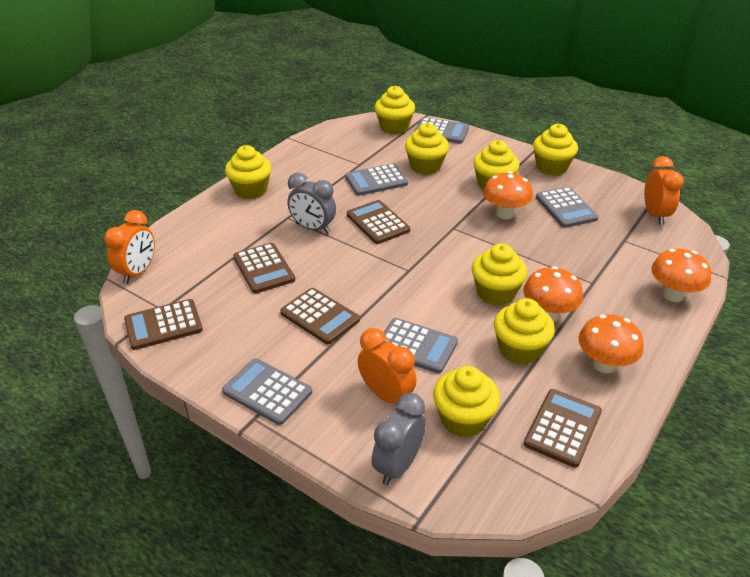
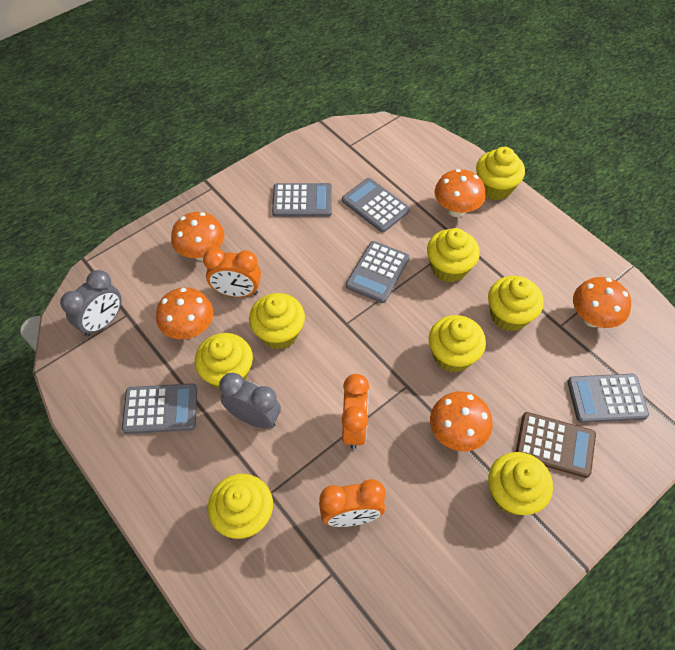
brown calculator: 5 -> 1
orange mushroom: 4 -> 5

